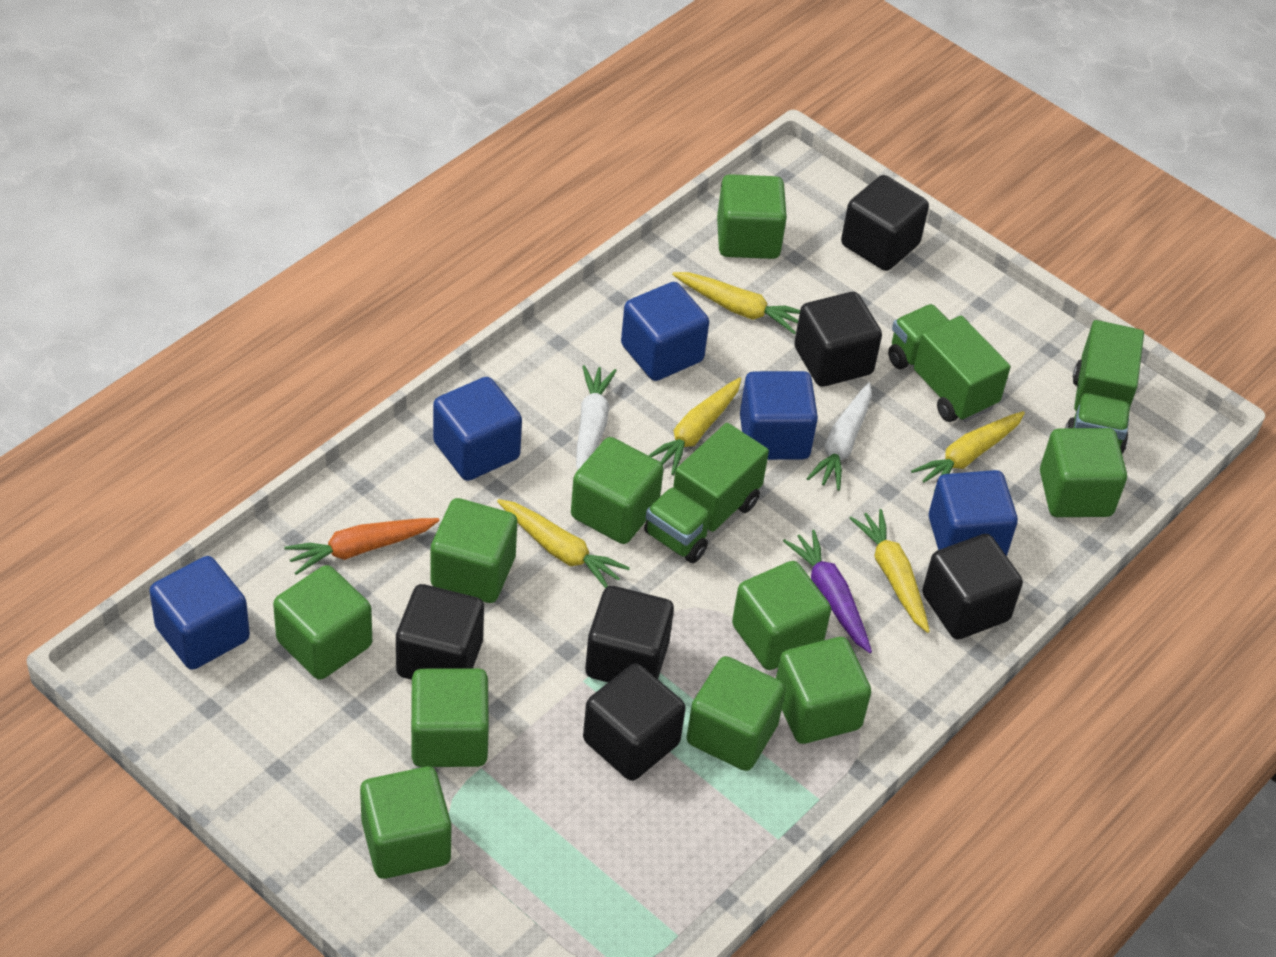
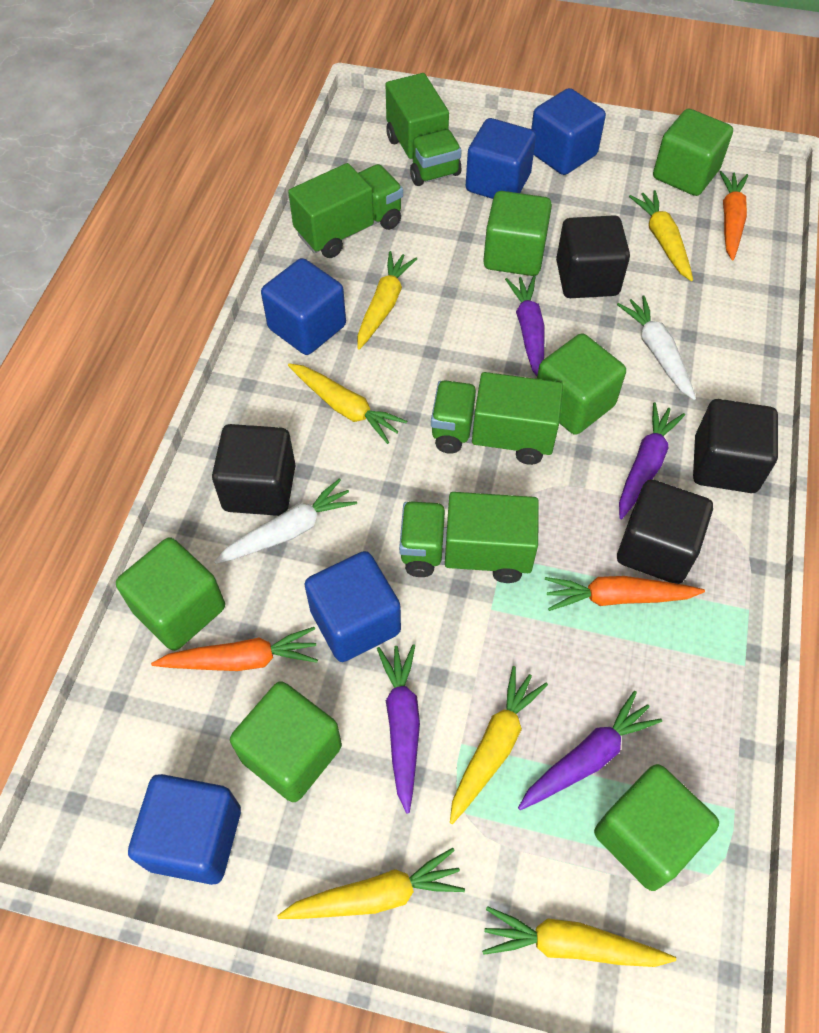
black cube: 6 -> 4
green cube: 10 -> 6
green truck: 3 -> 4
orange carrot: 1 -> 3
purple carrot: 1 -> 4
yellow carrot: 5 -> 6

